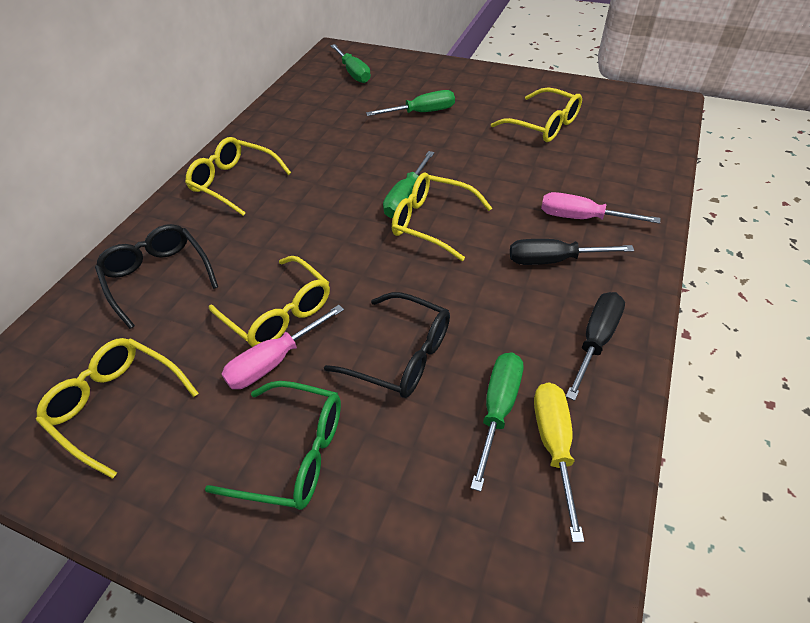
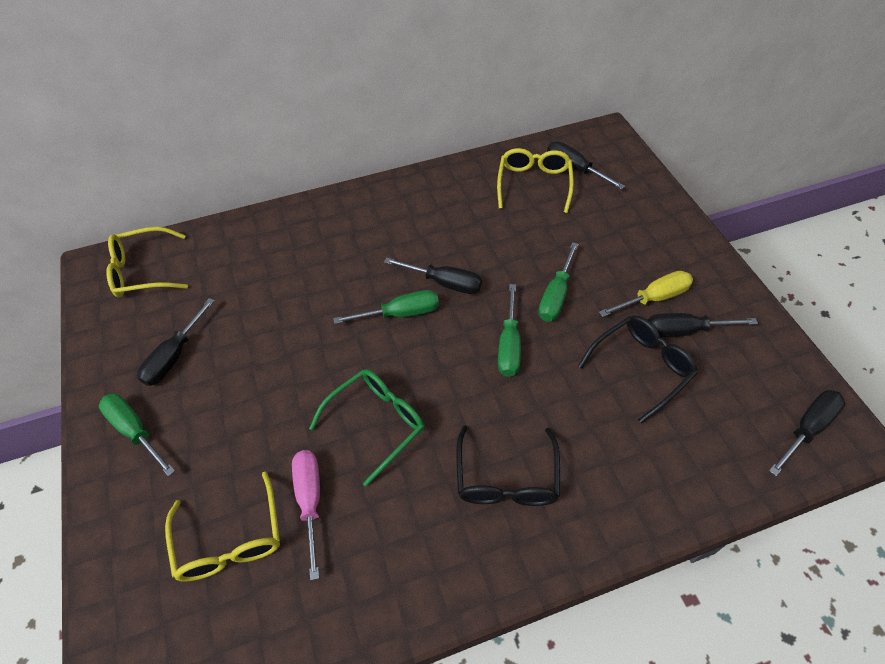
black screwdriver: 2 -> 5
pink screwdriver: 2 -> 1
yellow glasses: 5 -> 3

